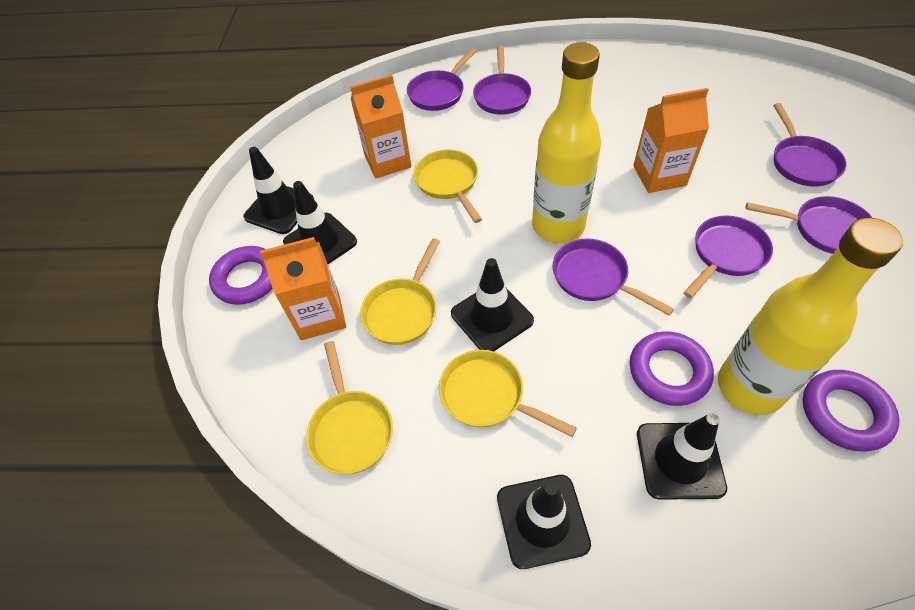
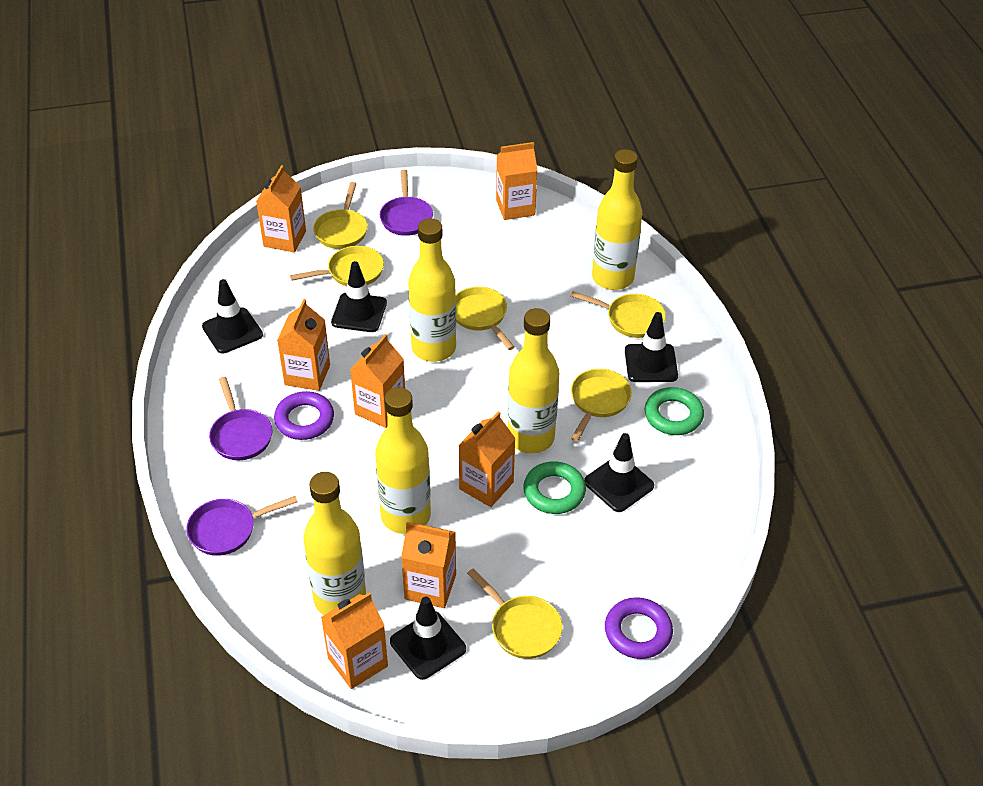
green ring: 0 -> 2
orange carton: 3 -> 7
purple pan: 6 -> 3
purple ring: 3 -> 2
yellow bottle: 2 -> 5
yellow pan: 4 -> 6

